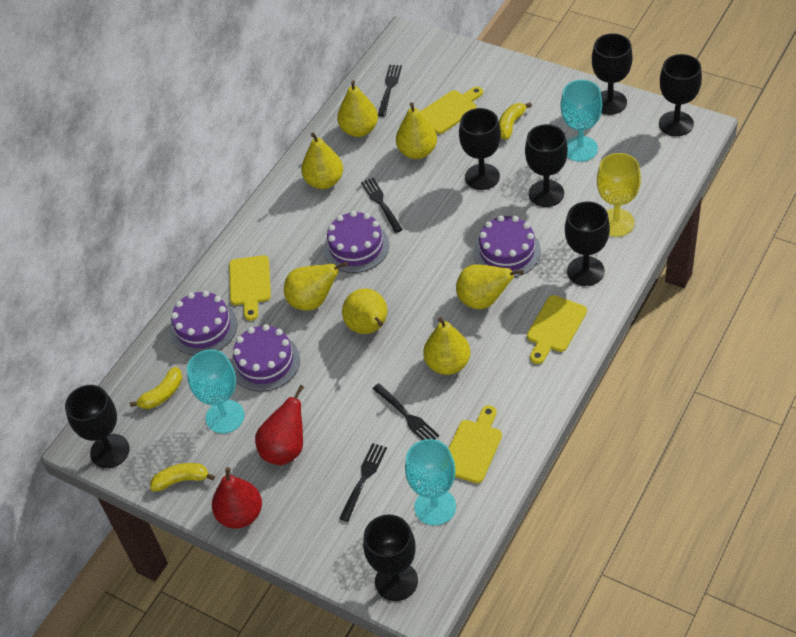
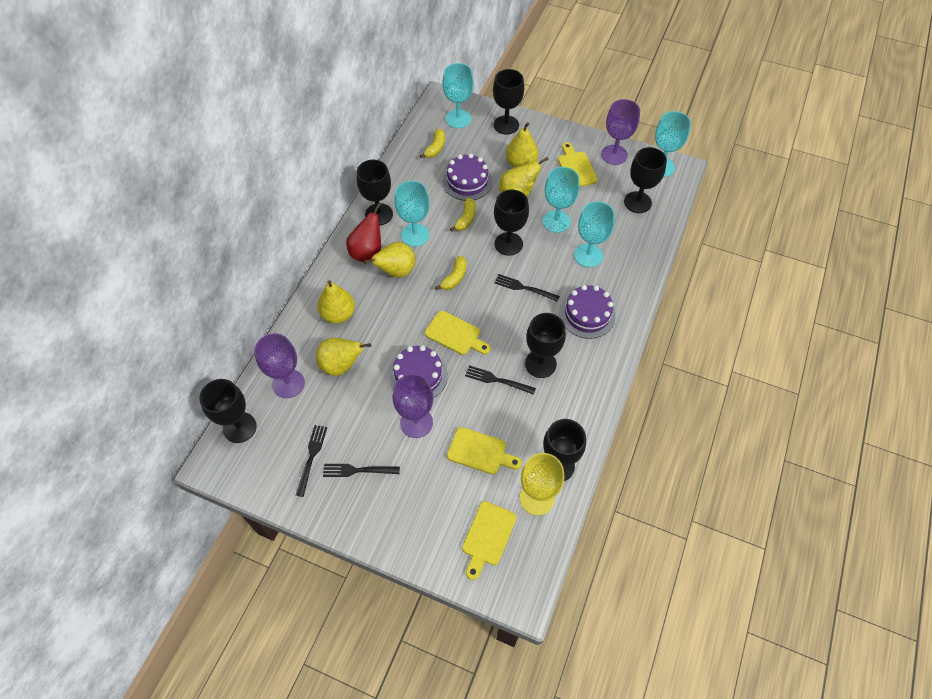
purple cake: 4 -> 3
purple goblet: 0 -> 3
red pear: 2 -> 1
turquoise goblet: 3 -> 5
yellow pear: 7 -> 5

